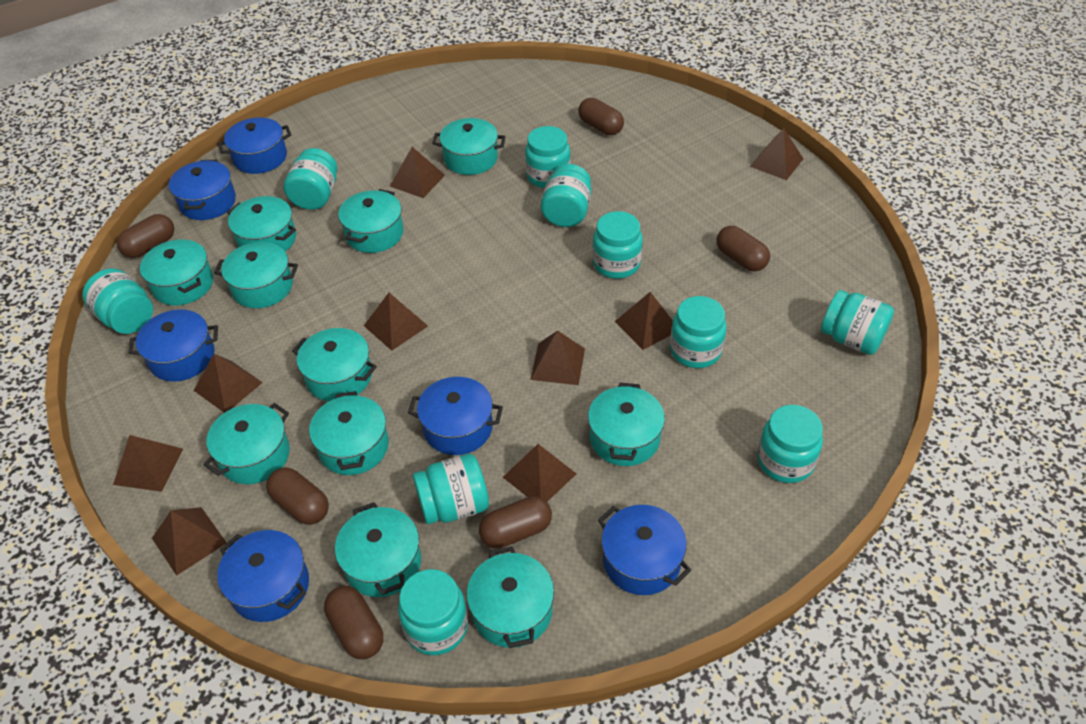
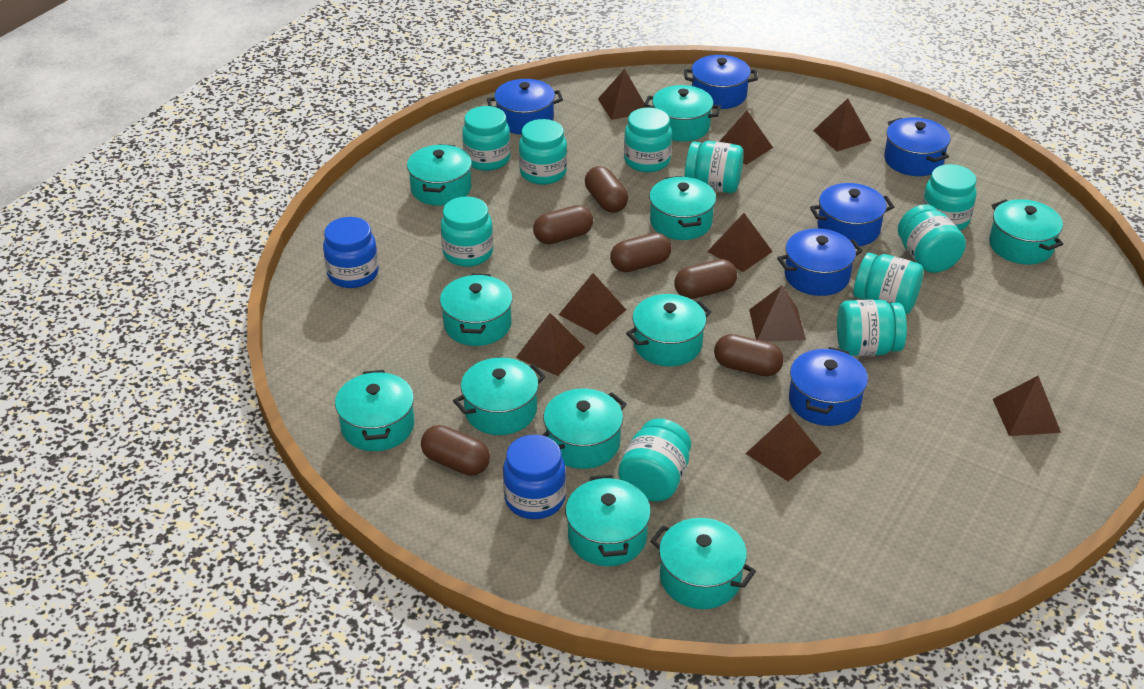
blue jar: 0 -> 2

